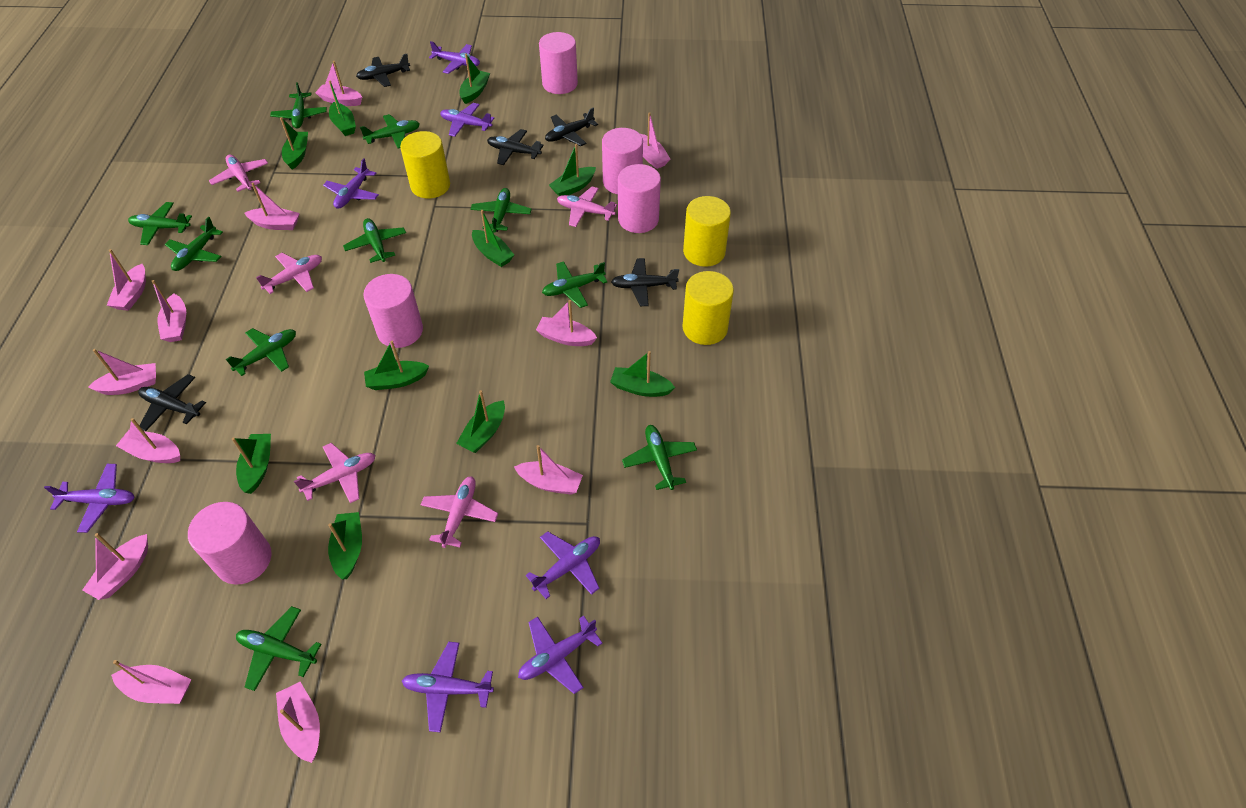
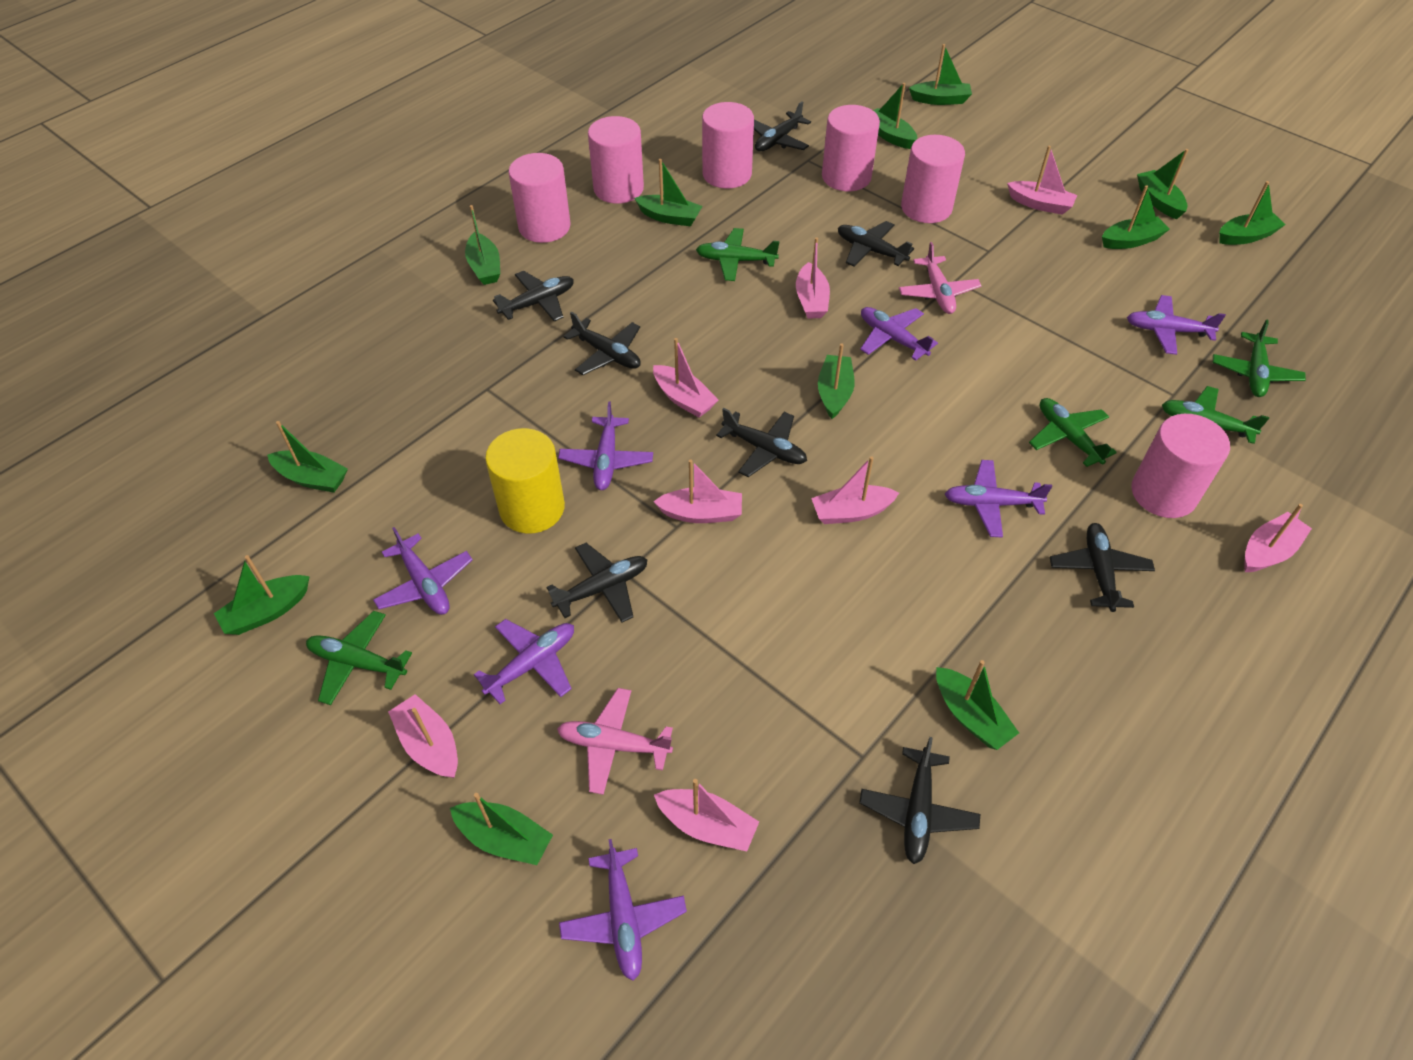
black plane: 5 -> 8
green boat: 10 -> 12
green plane: 10 -> 5
pink boat: 12 -> 8
pink cylinder: 5 -> 6
pink plane: 5 -> 2
yellow cylinder: 3 -> 1

